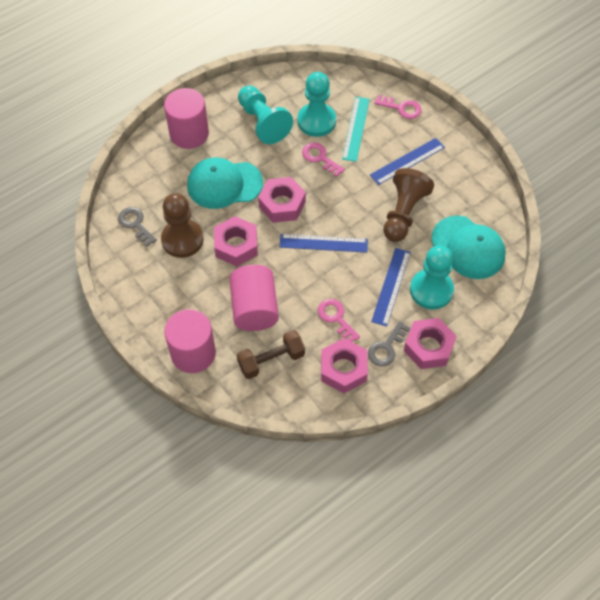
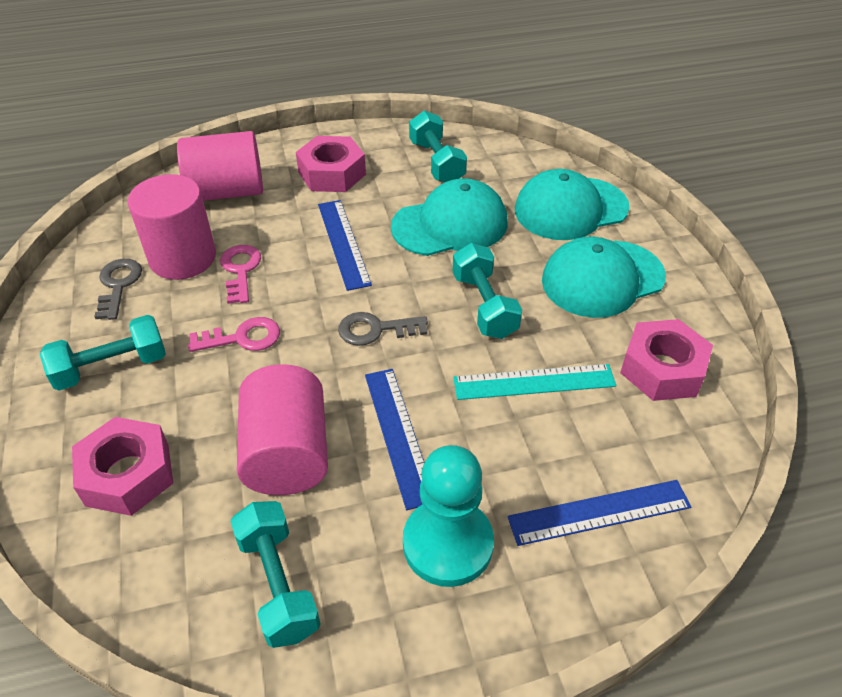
brown dumbbell: 1 -> 0
brown pawn: 2 -> 0
pink key: 3 -> 2
pink nut: 4 -> 3
turquoise cap: 2 -> 3
turquoise dumbbell: 0 -> 4
turquoise pawn: 3 -> 1

